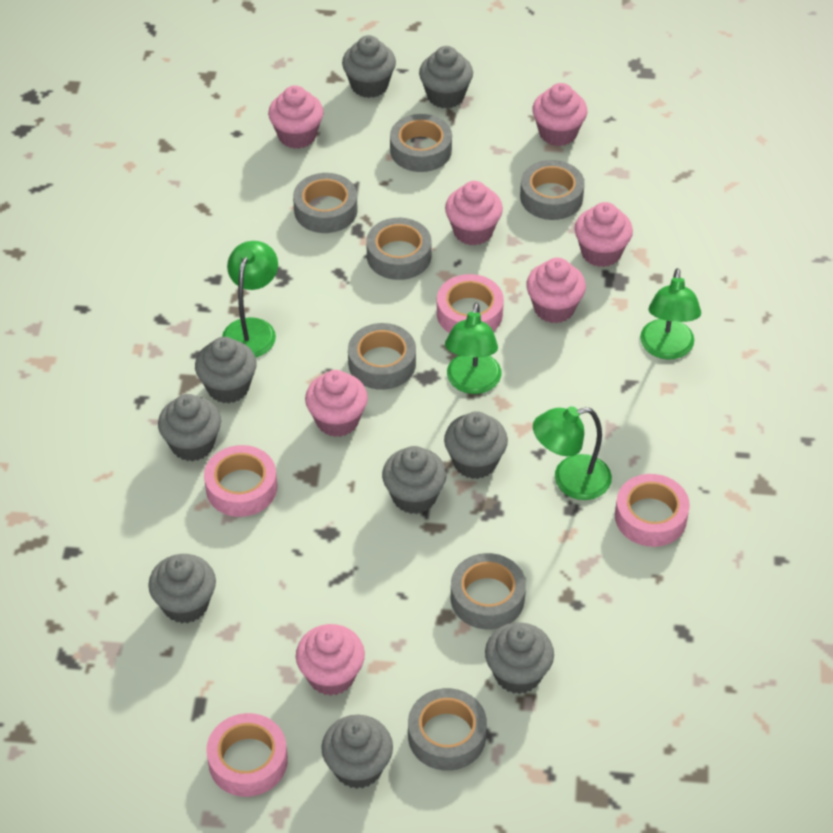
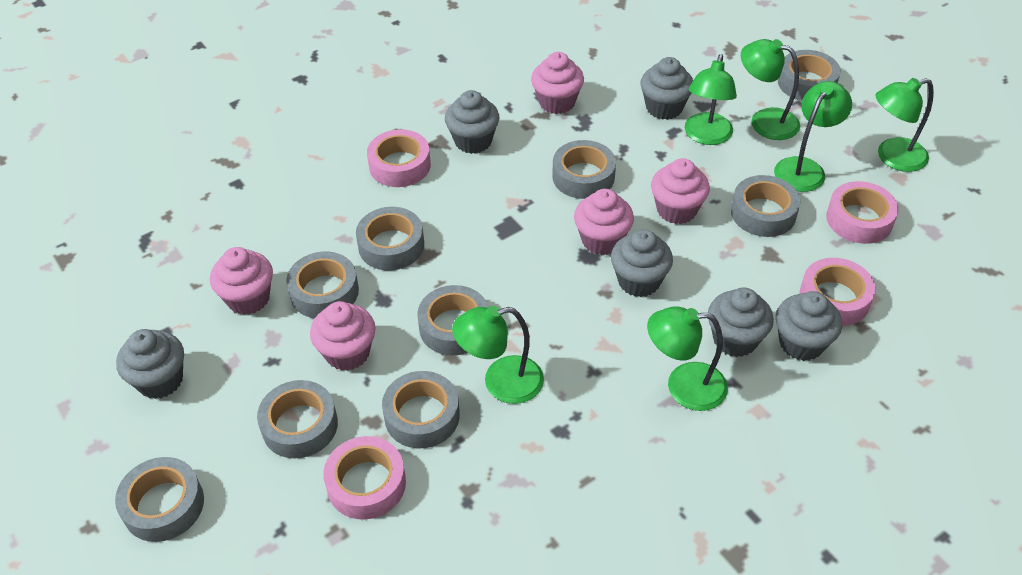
green lamp: 4 -> 6
grey cupcake: 9 -> 6
grey tape: 7 -> 9
pink cupcake: 7 -> 5

